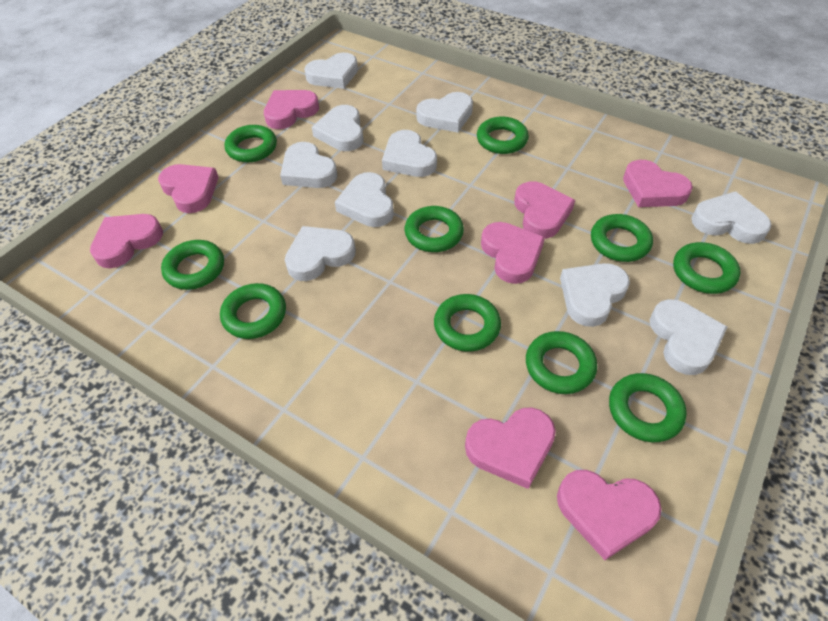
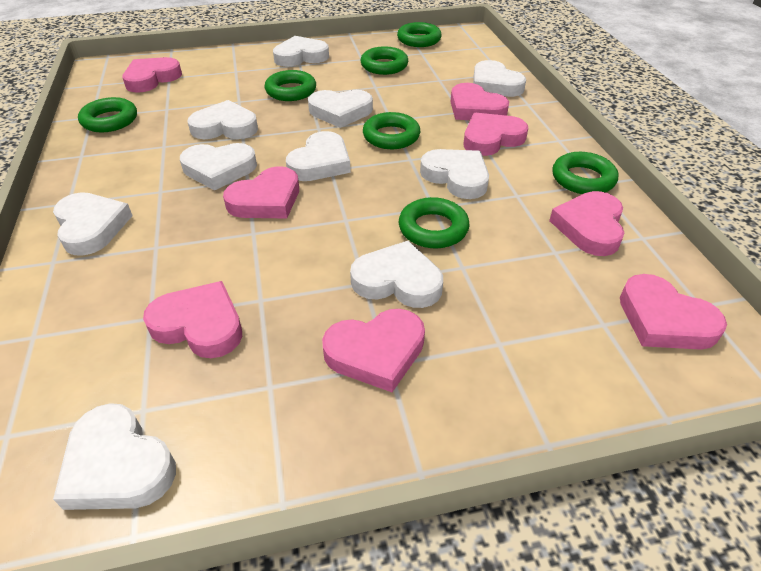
green ring: 10 -> 7

